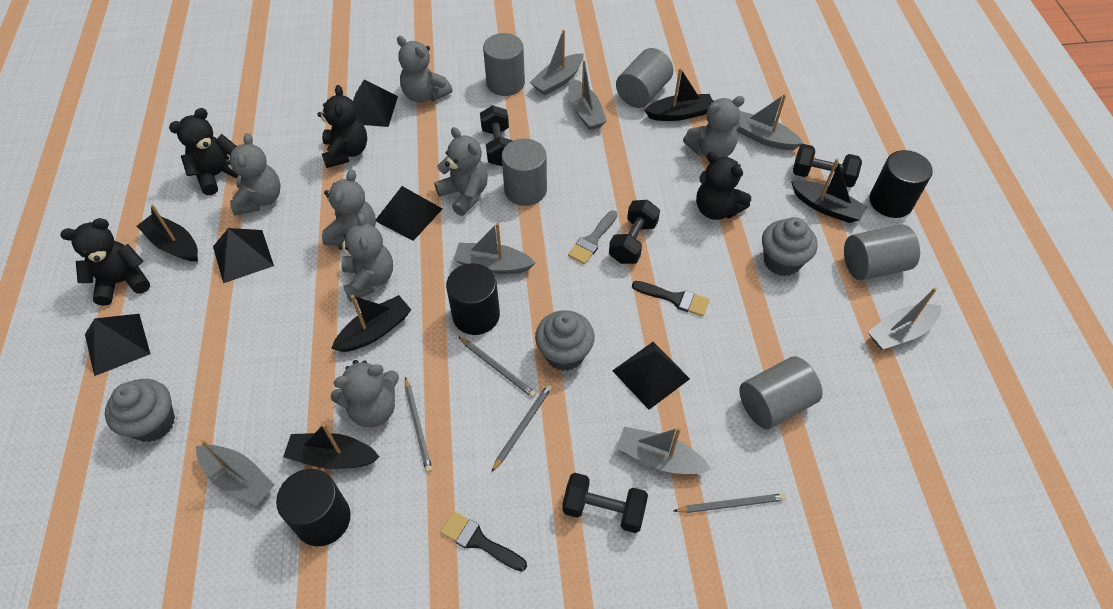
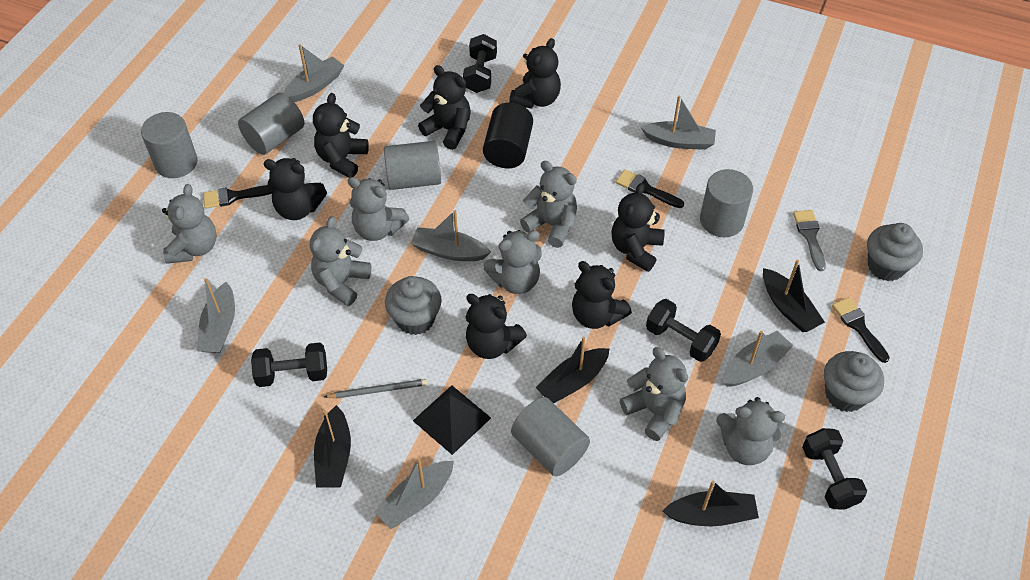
black boat: 5 -> 4
black brush: 2 -> 3
black cylinder: 3 -> 1
black pyramid: 5 -> 1
black teddy bear: 4 -> 7
grey boat: 7 -> 6
grey pencil: 4 -> 1

